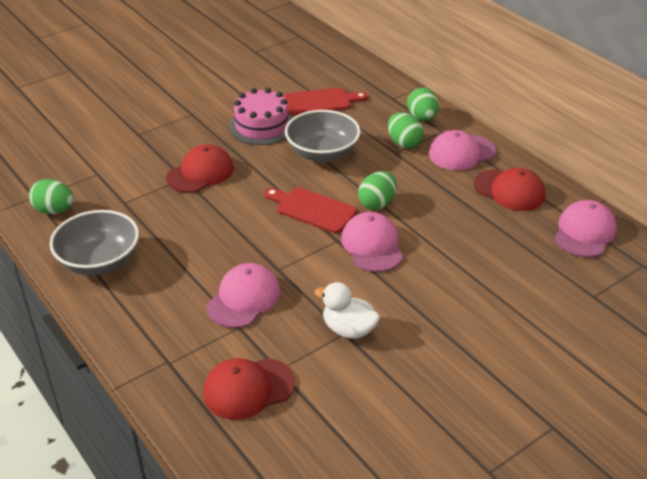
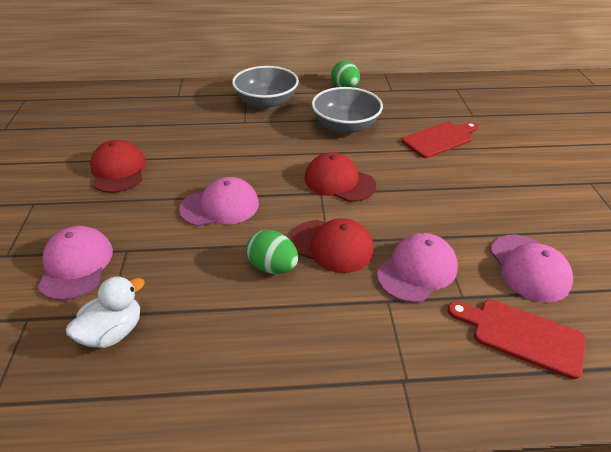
green egg: 4 -> 2
pink cake: 1 -> 0

